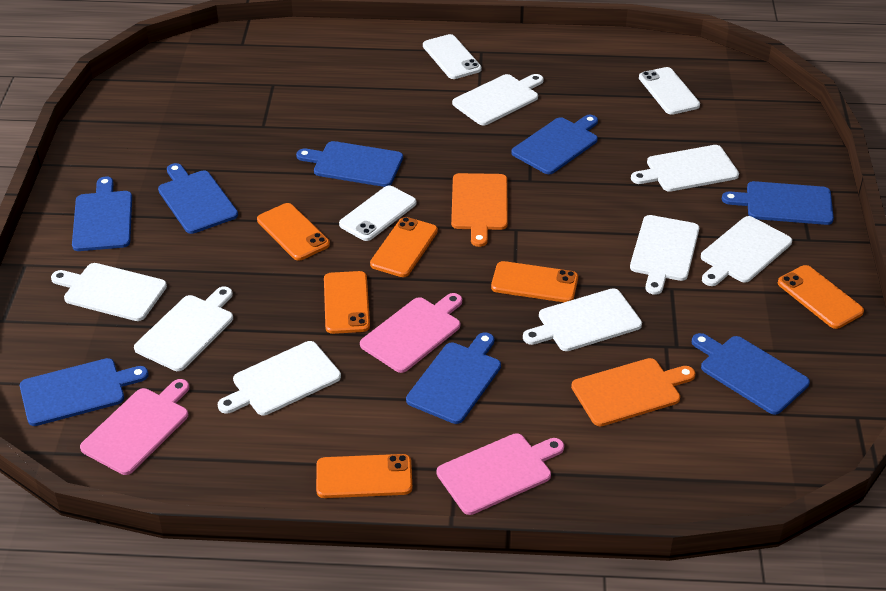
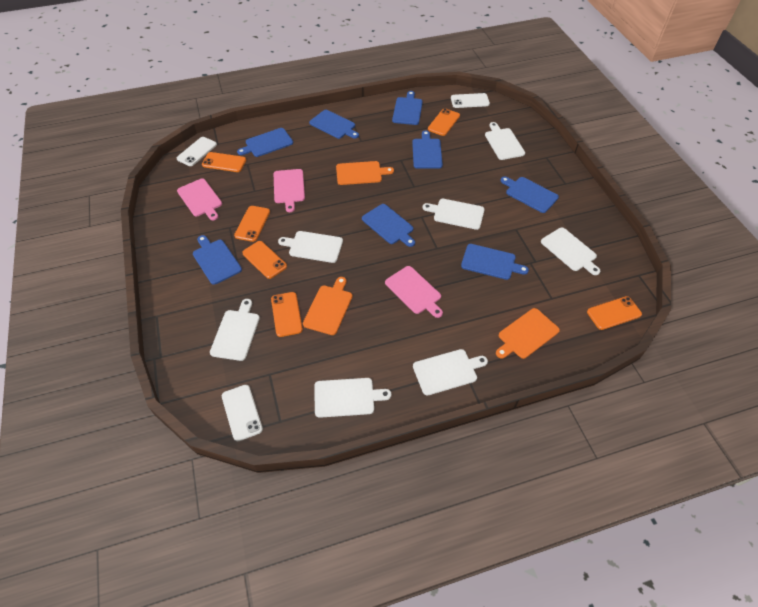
orange cutting board: 2 -> 3
white cutting board: 8 -> 7

